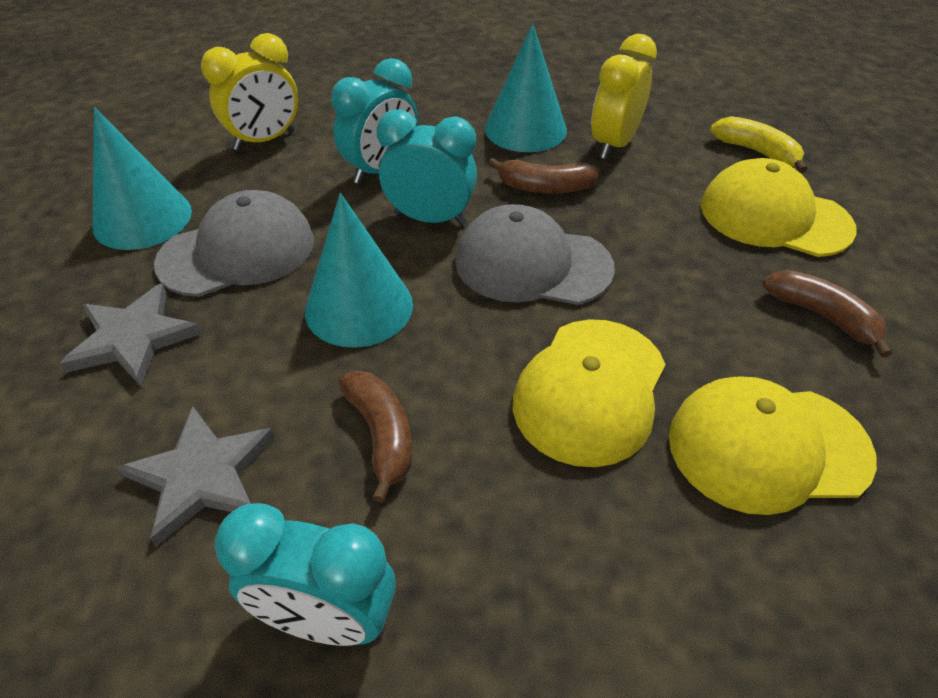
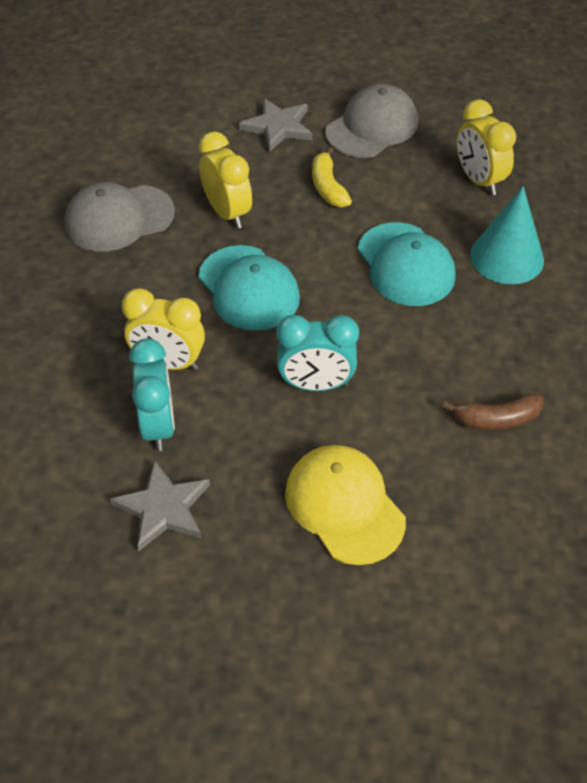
brown banana: 3 -> 1
turquoise cap: 0 -> 2
turquoise clock: 3 -> 2
turquoise cone: 3 -> 1
yellow cap: 3 -> 1
yellow clock: 2 -> 3

